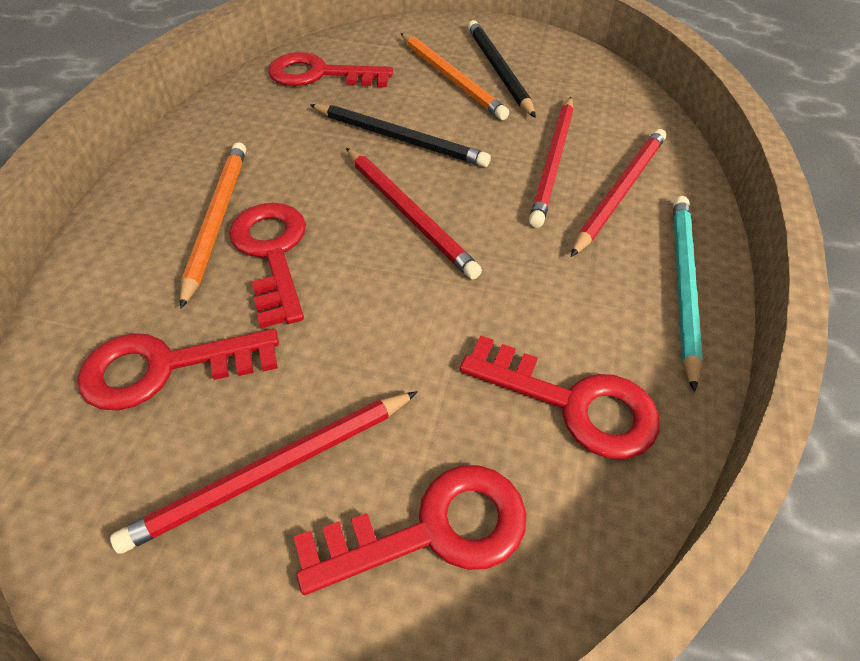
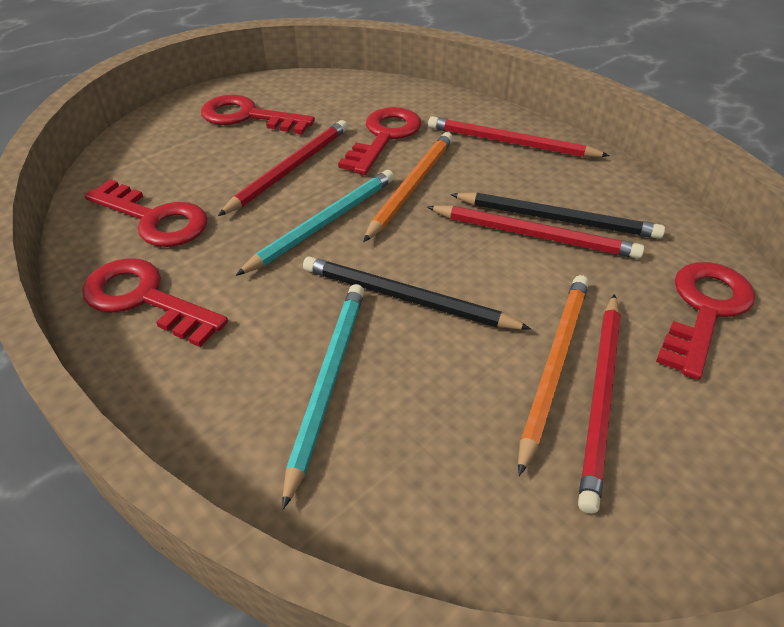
turquoise pencil: 1 -> 2

